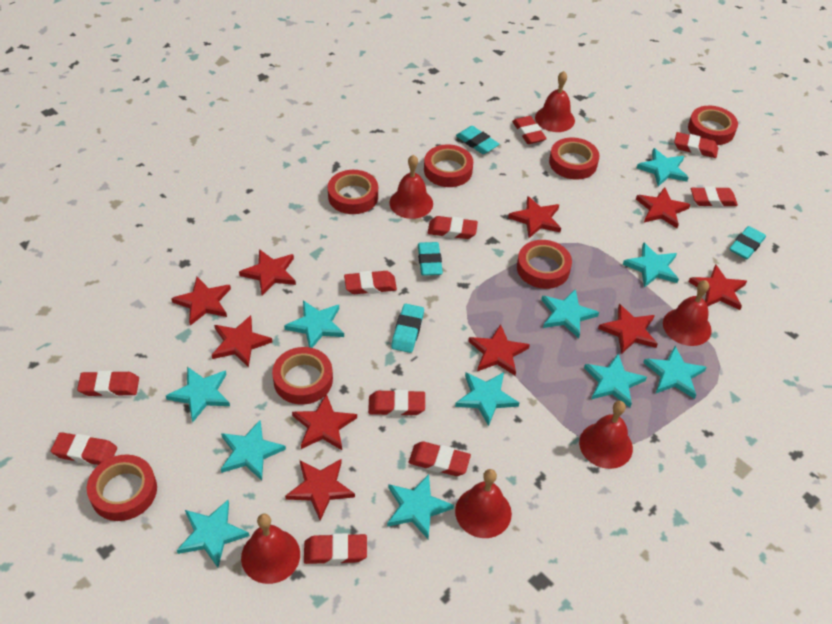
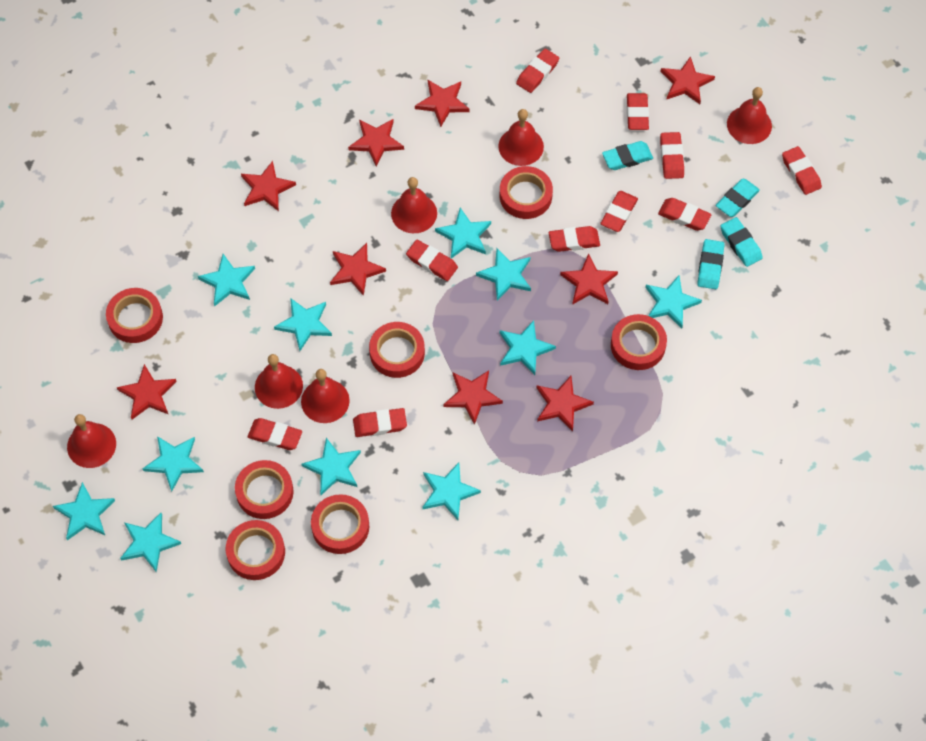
red star: 10 -> 9

